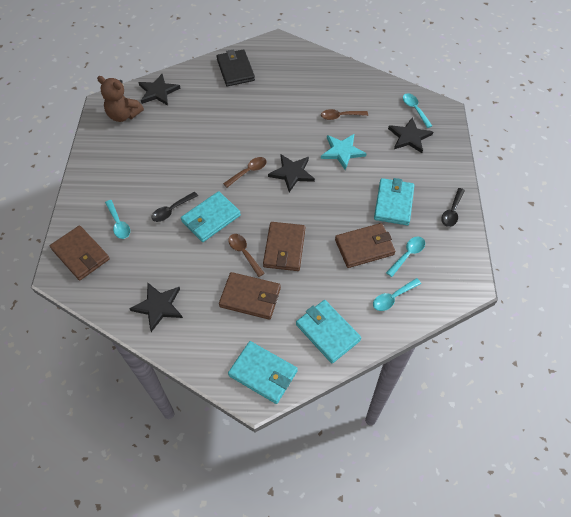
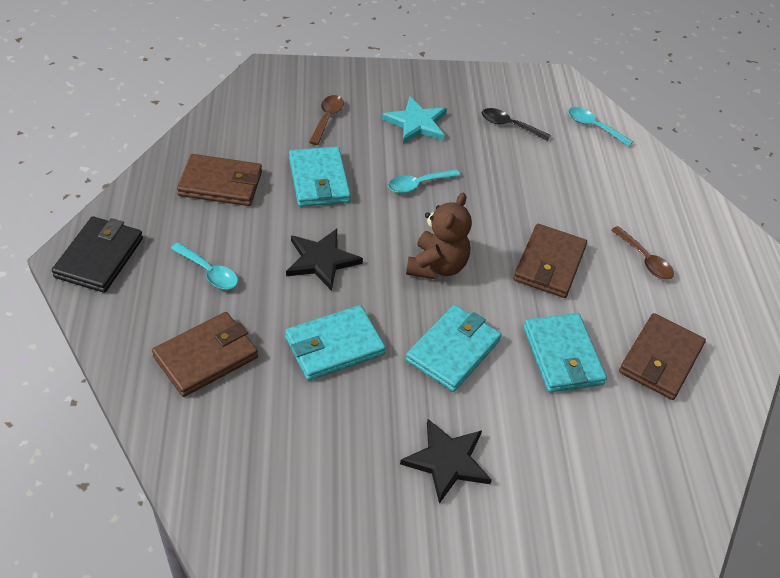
black spoon: 2 -> 1
black star: 4 -> 2
brown spoon: 3 -> 2
turquoise spoon: 4 -> 3

